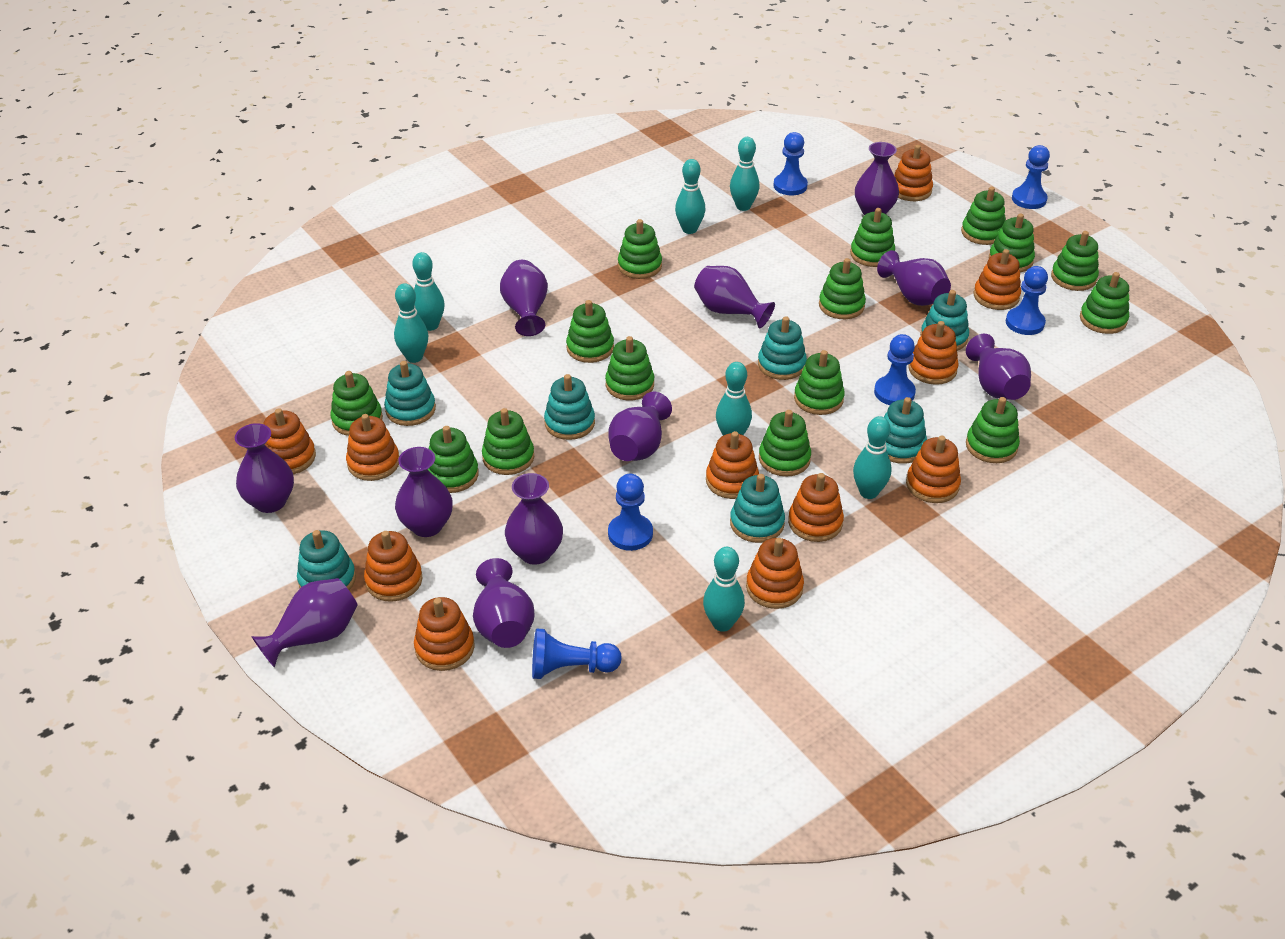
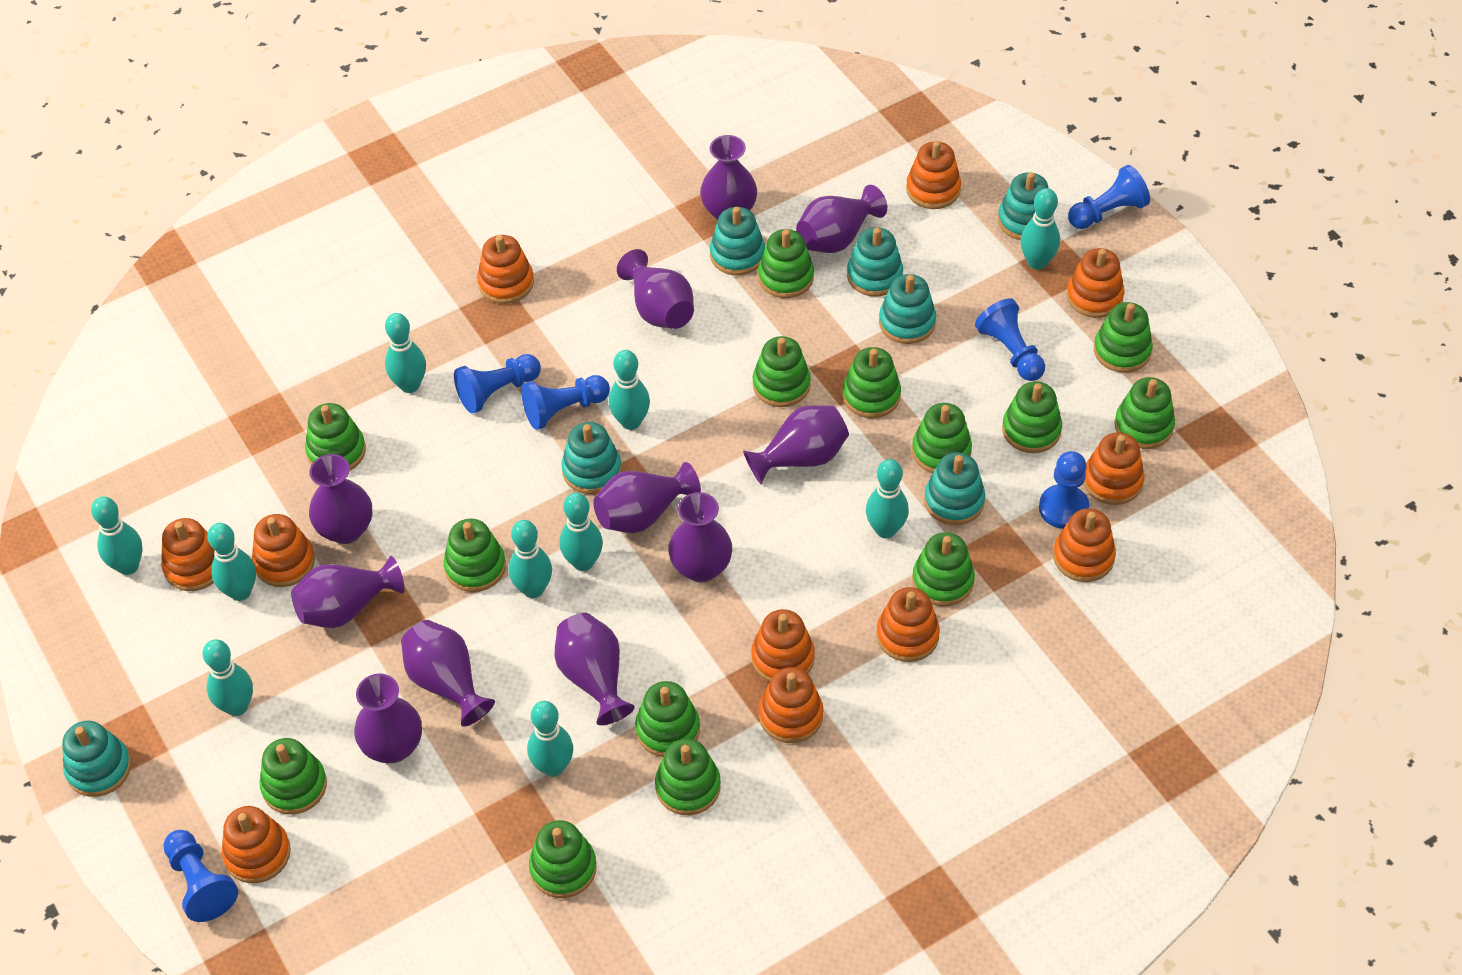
green stacking toy: 15 -> 14
turquoise bowling pin: 7 -> 10

